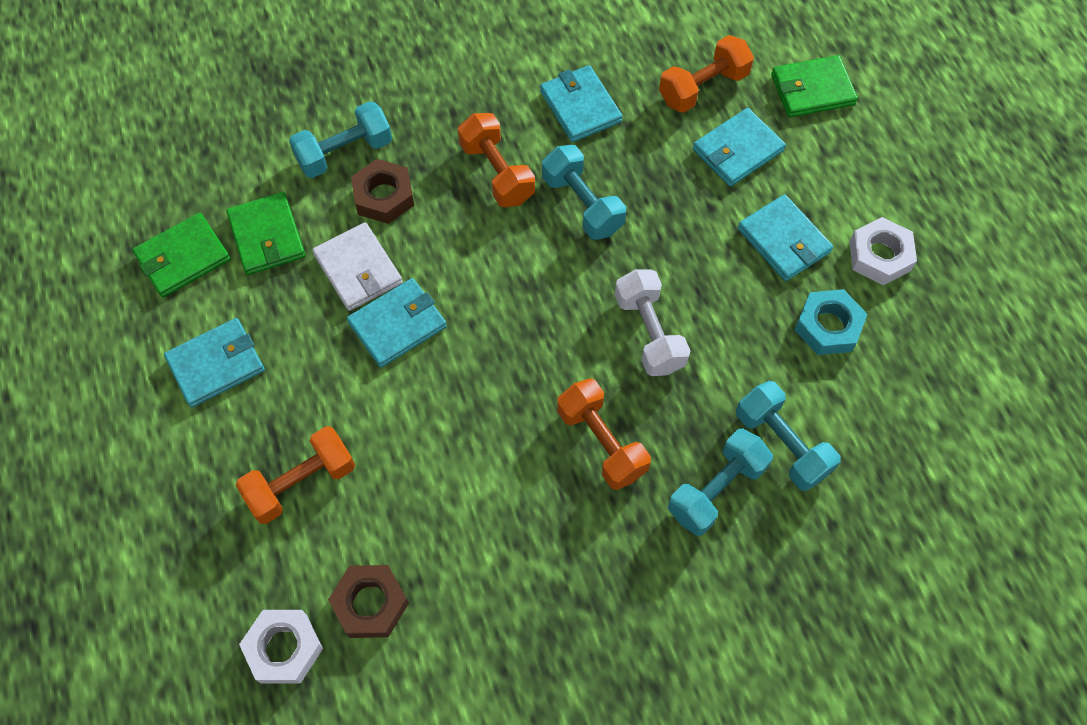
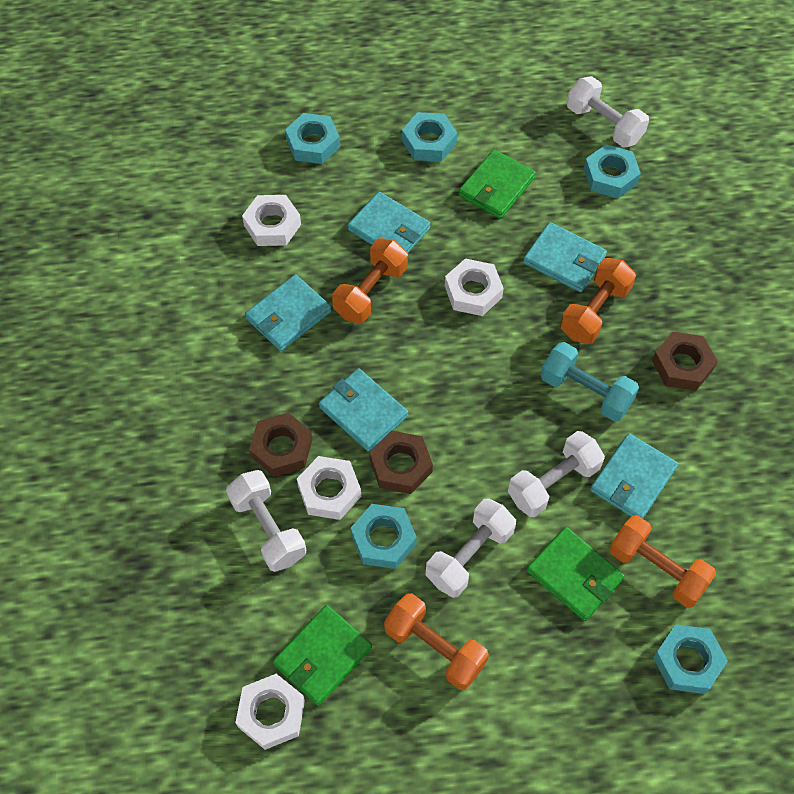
brown nut: 2 -> 3
turquoise dumbbell: 4 -> 1
turquoise nut: 1 -> 5
white dumbbell: 1 -> 4
white nut: 2 -> 4
white wallet: 1 -> 0

